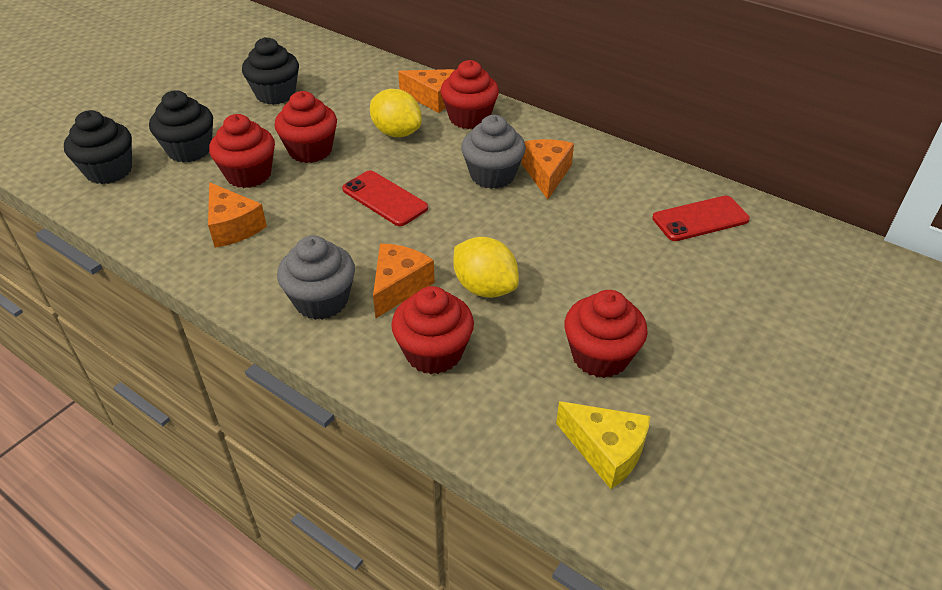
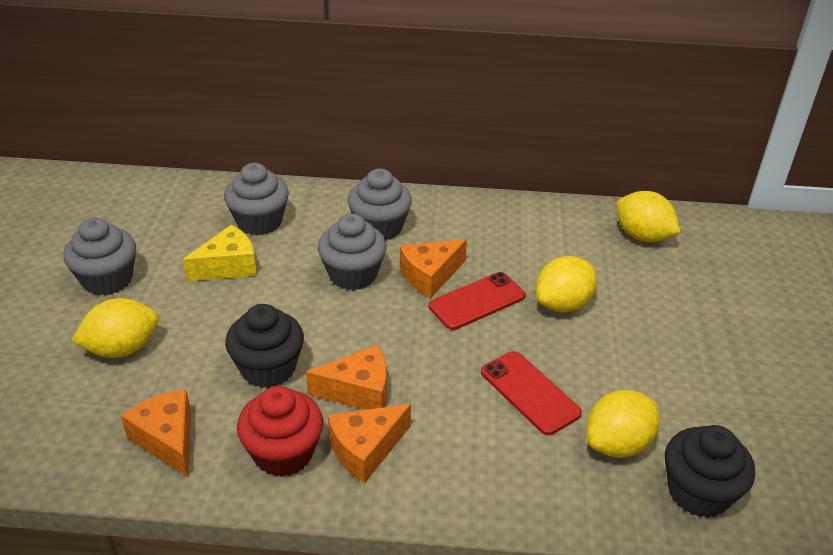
black cupcake: 3 -> 2
grey cupcake: 2 -> 4
red cupcake: 5 -> 1
yellow lemon: 2 -> 4

